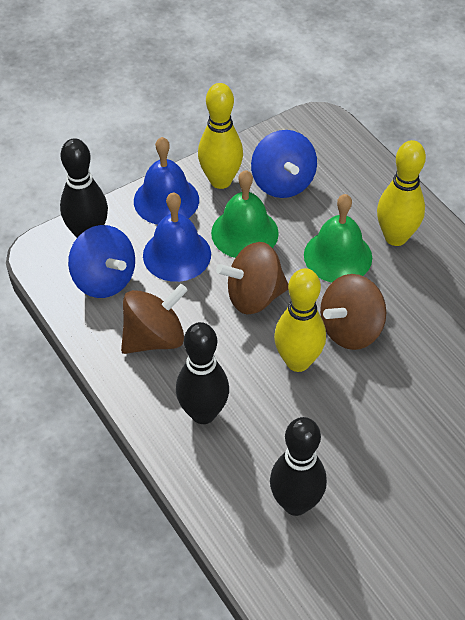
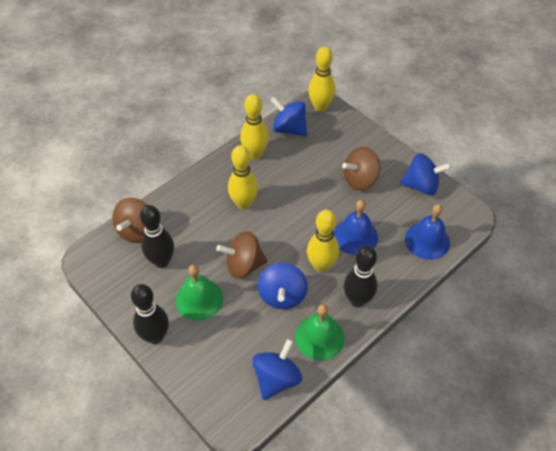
blue spinning top: 2 -> 4
yellow bowling pin: 3 -> 4

